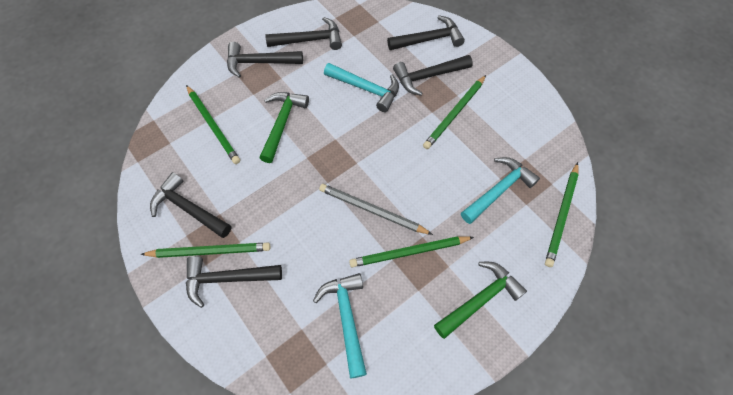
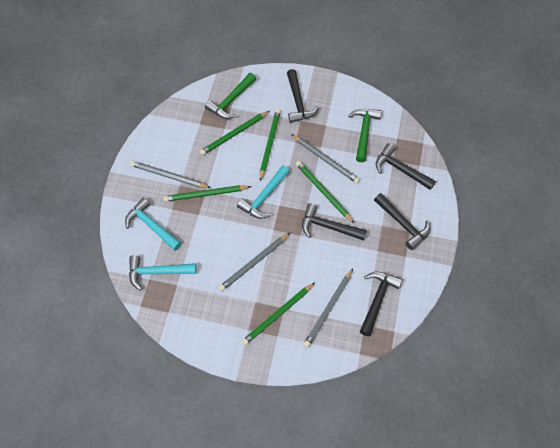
black hammer: 6 -> 5
grey pencil: 1 -> 4

